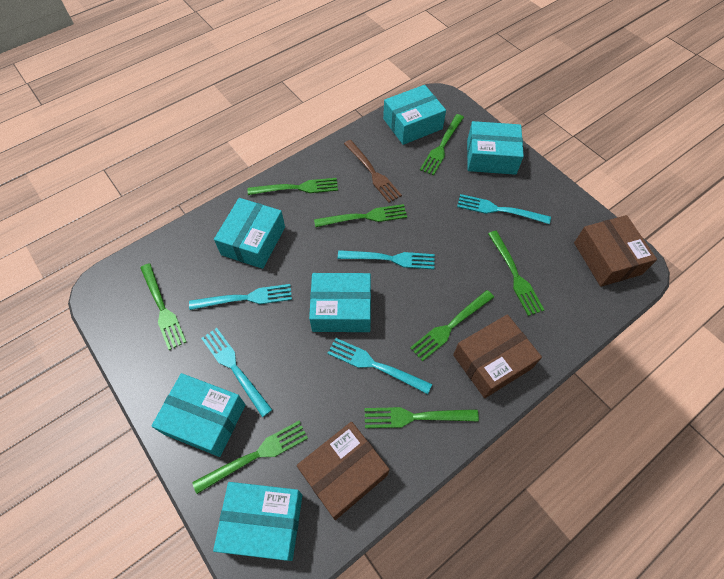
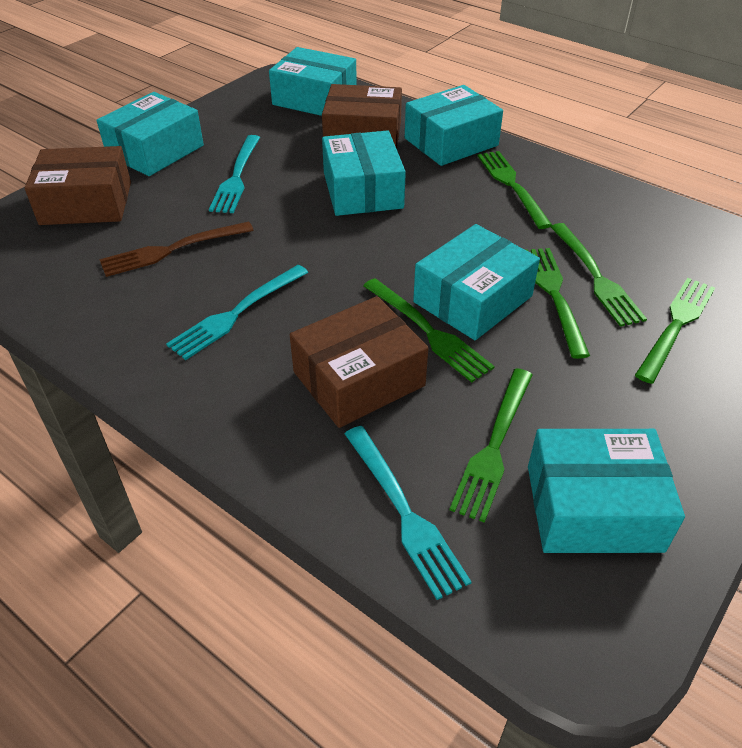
green fork: 8 -> 6
turquoise fork: 5 -> 3

